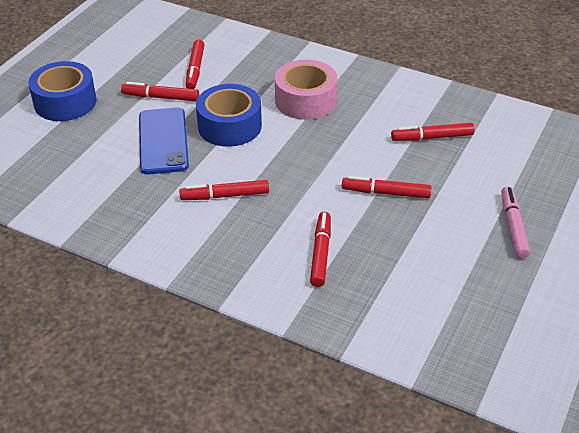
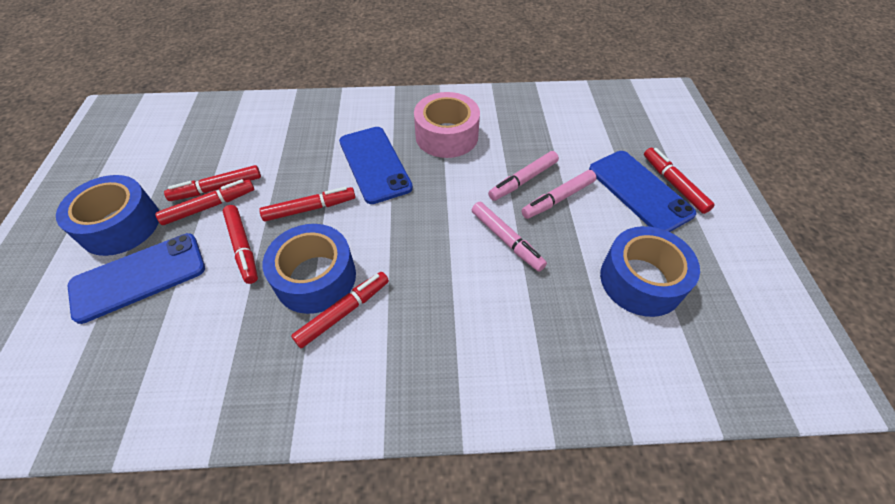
blue phone: 1 -> 3
blue tape: 2 -> 3
pink marker: 1 -> 3

